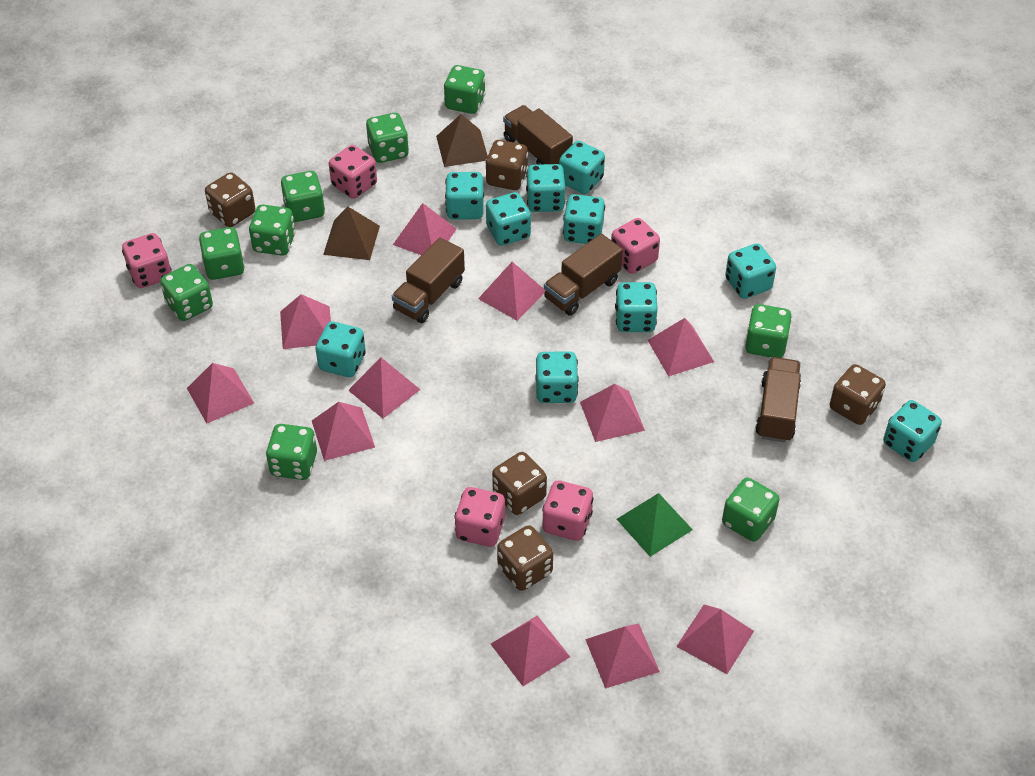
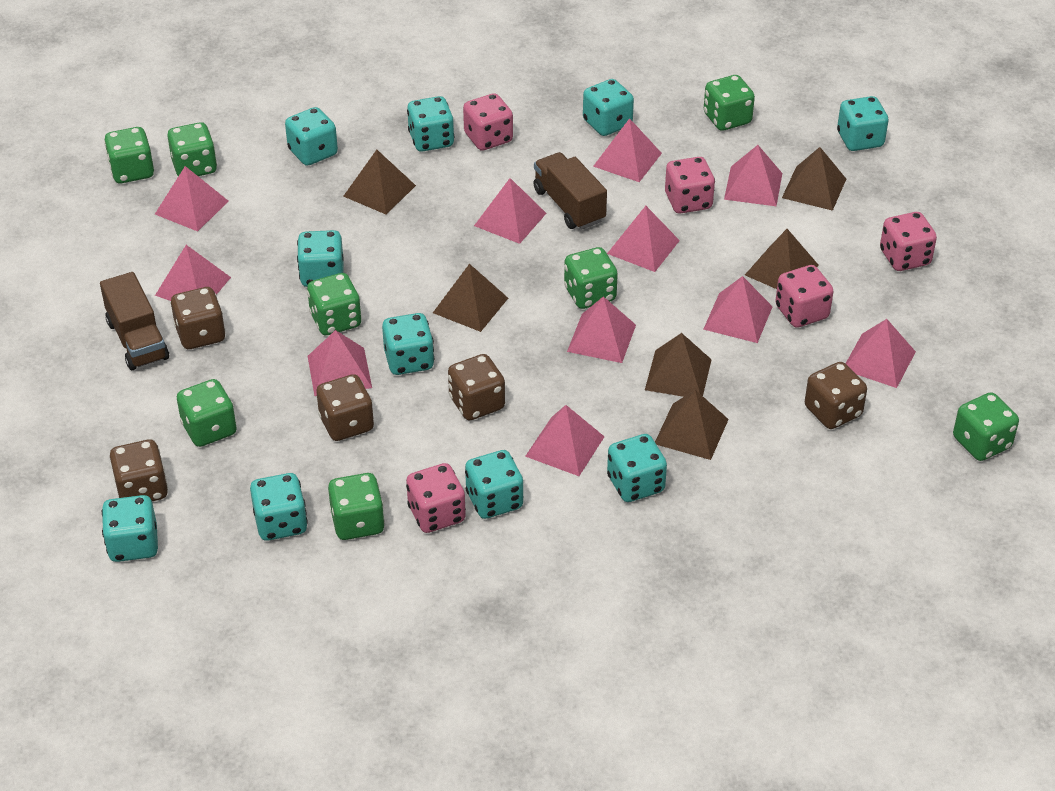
brown pyramid: 2 -> 6
brown truck: 4 -> 2
green dice: 9 -> 8
green pyramid: 1 -> 0

